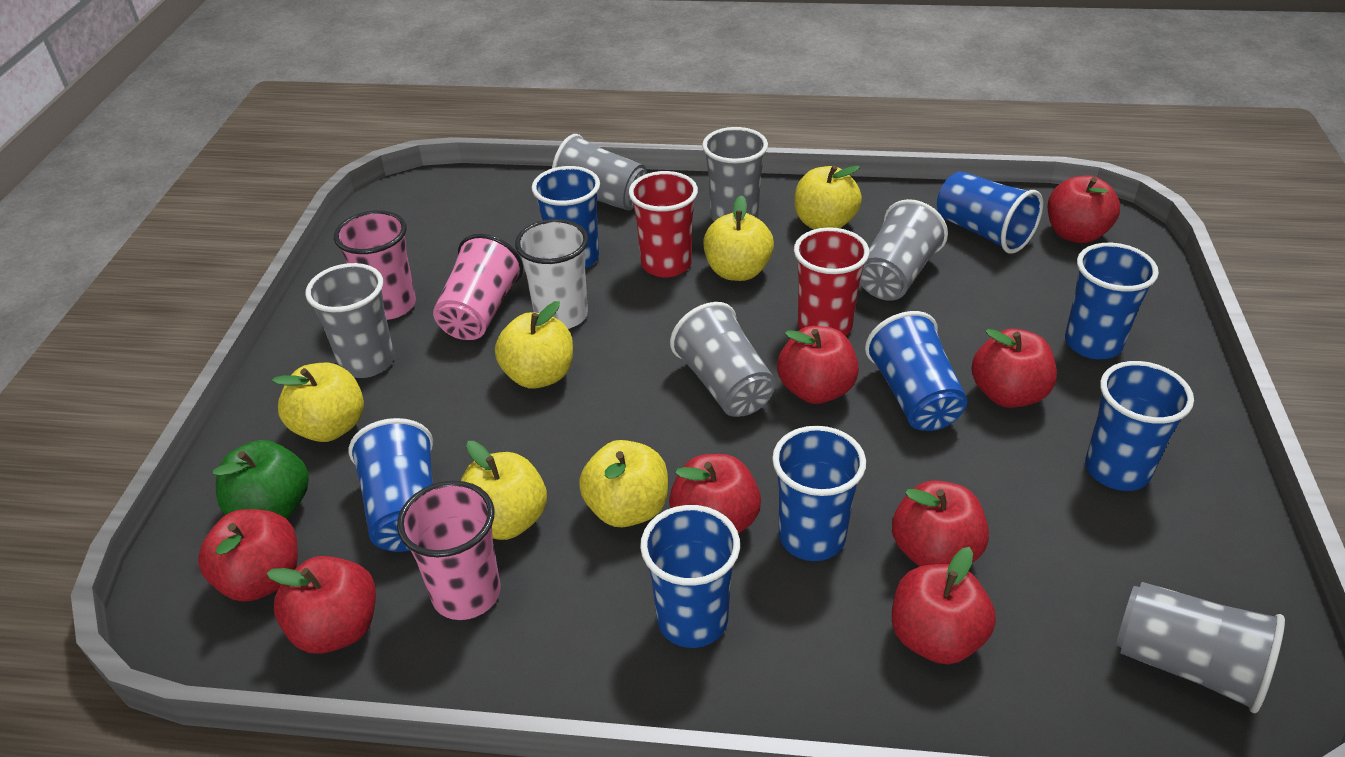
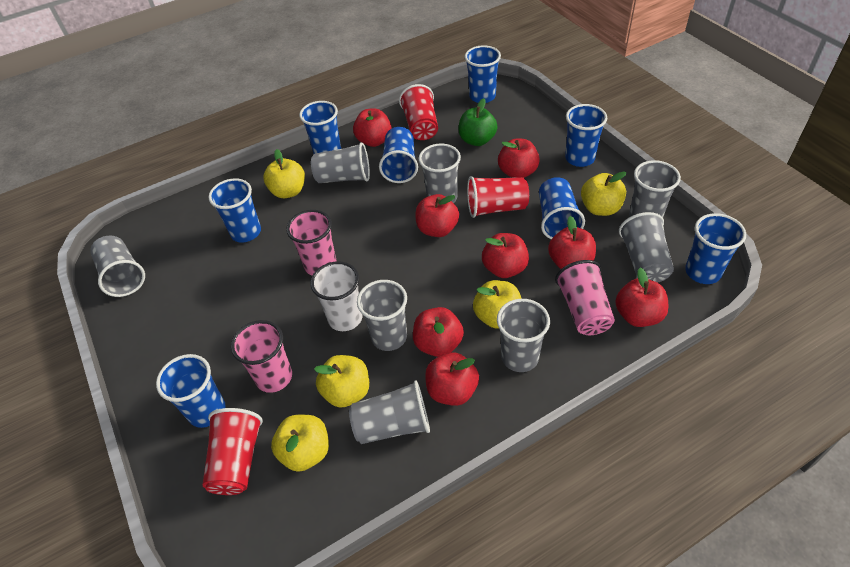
grey cup: 6 -> 8
red cup: 2 -> 3
yellow apple: 6 -> 5

